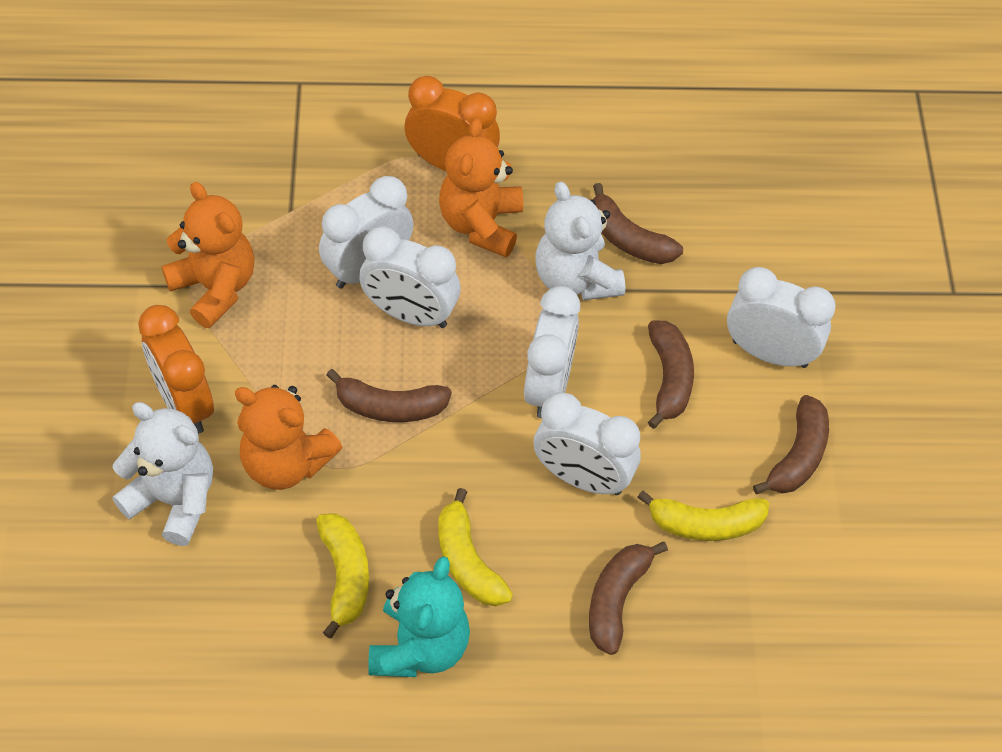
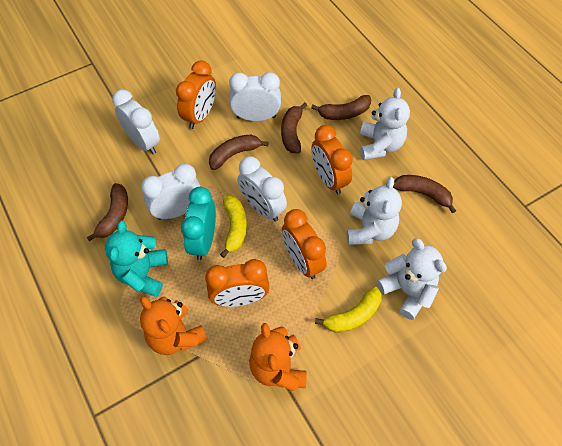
orange clock: 2 -> 4
orange teddy bear: 3 -> 2
turquoise clock: 0 -> 1
white clock: 5 -> 4
white teddy bear: 2 -> 3
yellow banana: 3 -> 2

